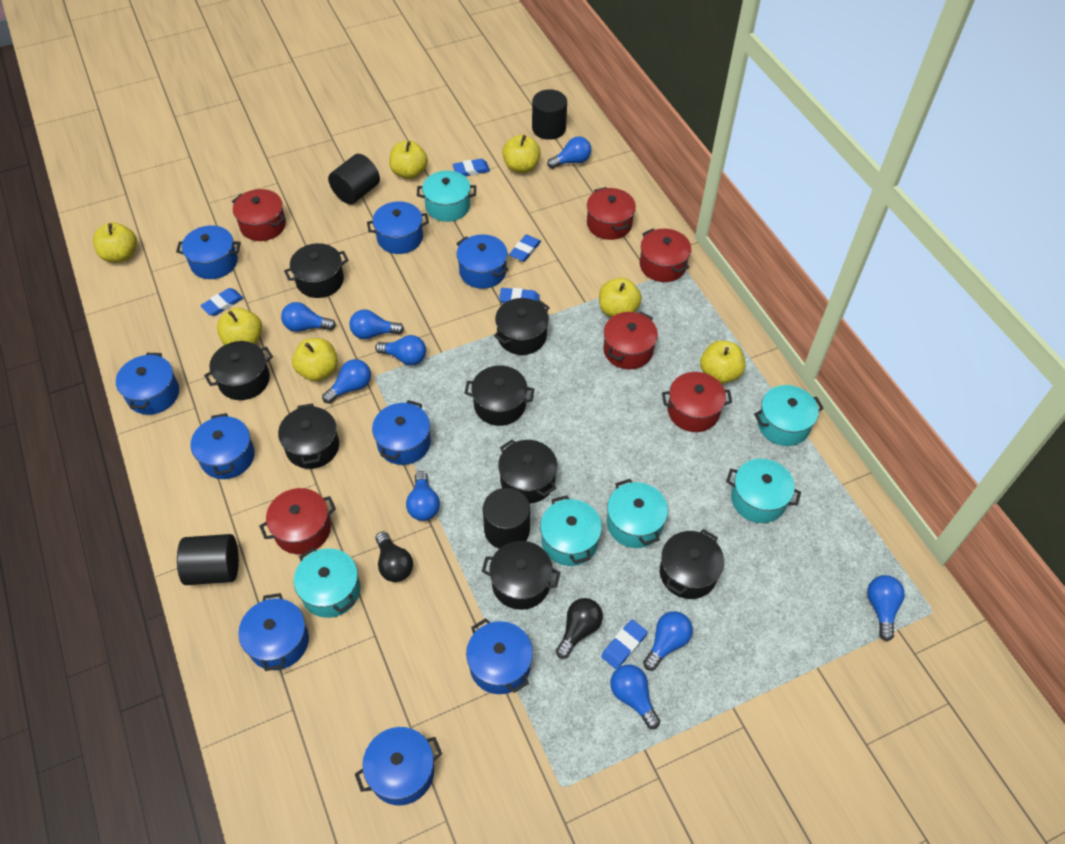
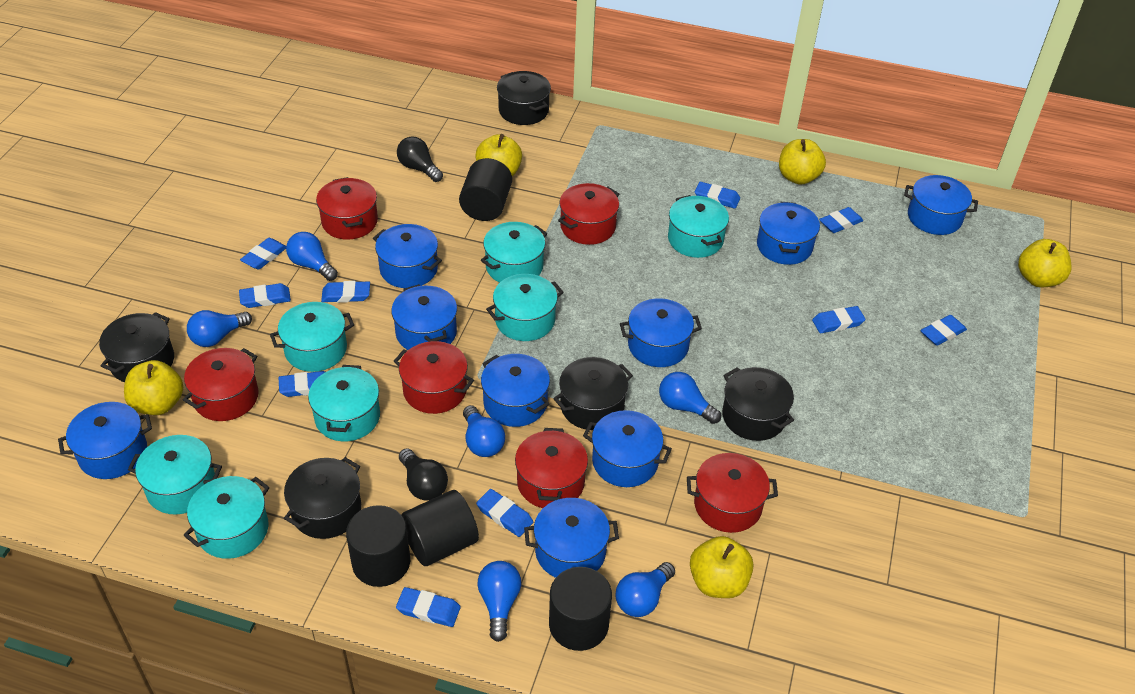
black pot: 8 -> 5
blue eraser: 5 -> 10
blue light bulb: 9 -> 6
turquoise pot: 6 -> 7
yellow apple: 7 -> 5

